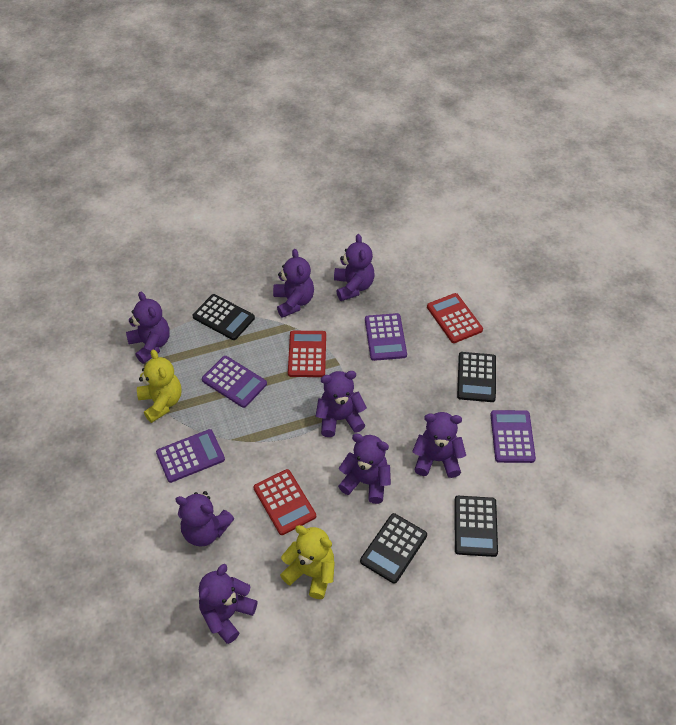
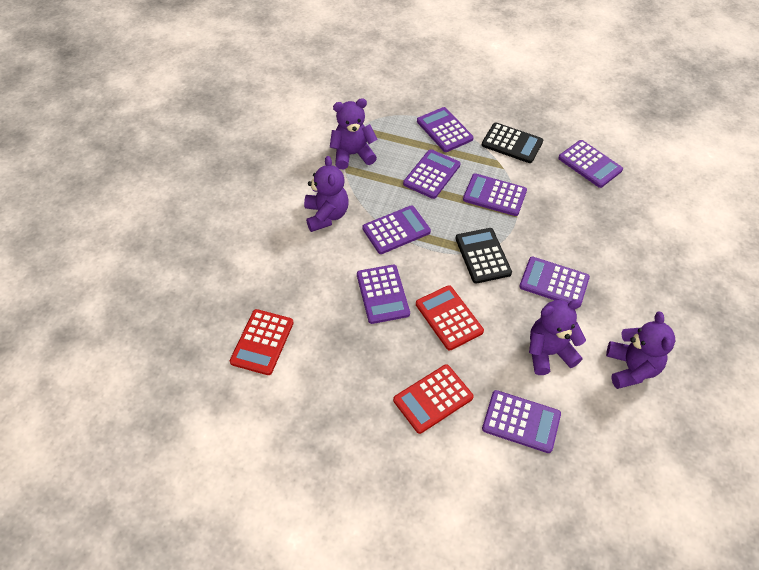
black calculator: 4 -> 2
purple calculator: 4 -> 8
purple teddy bear: 8 -> 4
yellow teddy bear: 2 -> 0

